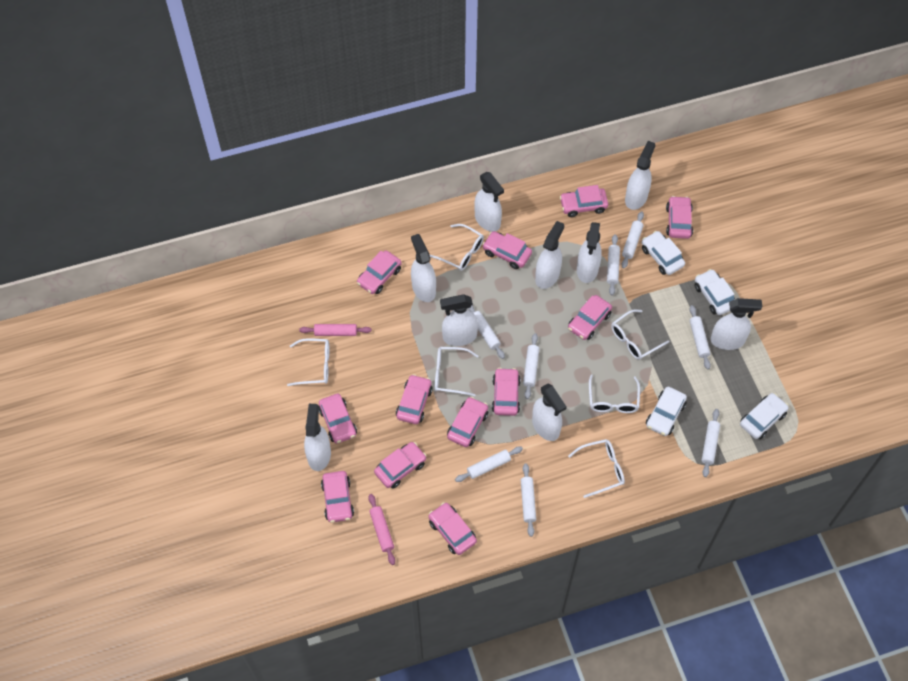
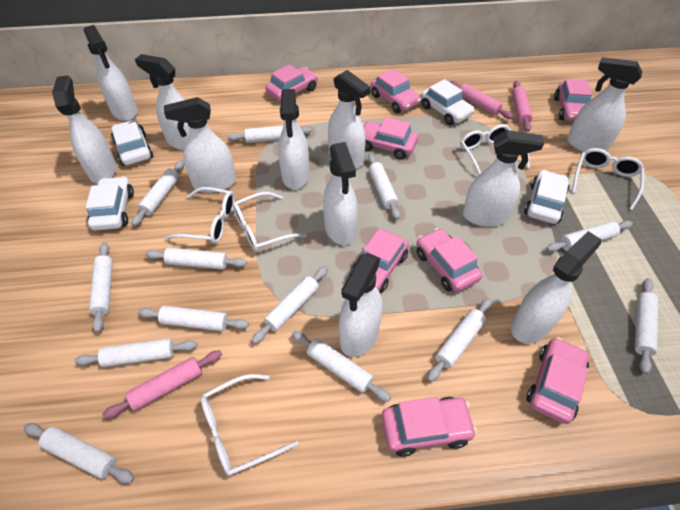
pink car: 12 -> 8
pink rolling pin: 2 -> 3
white glasses: 6 -> 5
white rolling pin: 8 -> 13
white spray bottle: 9 -> 11

